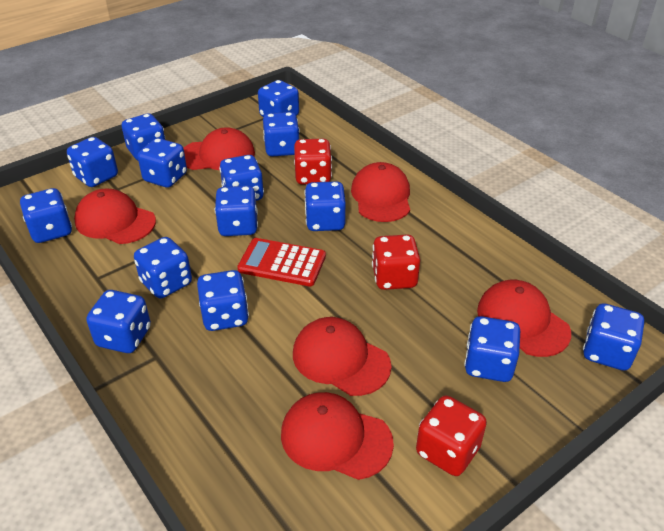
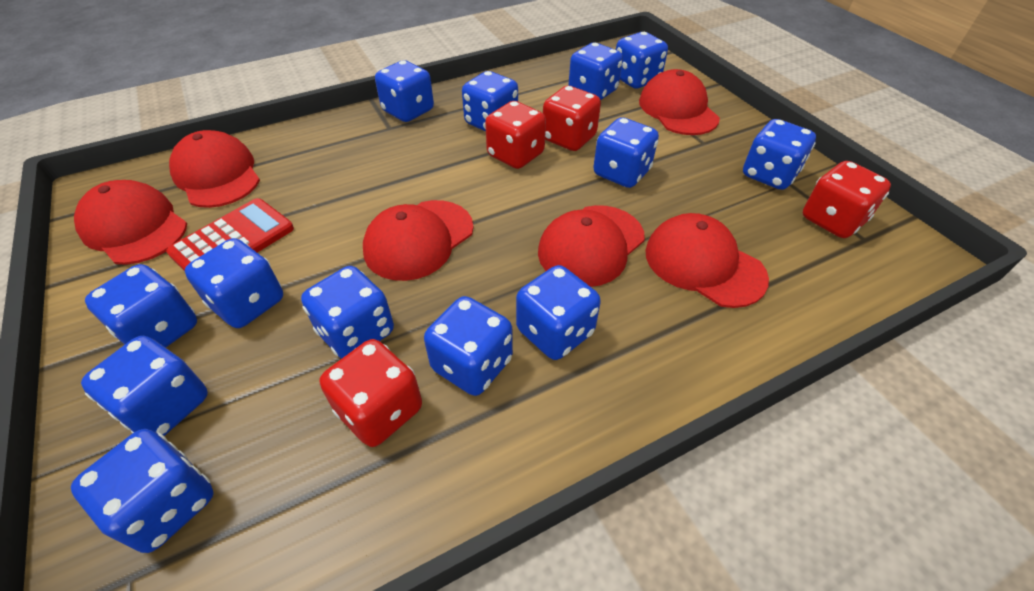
blue dice: 14 -> 13
red dice: 3 -> 4

